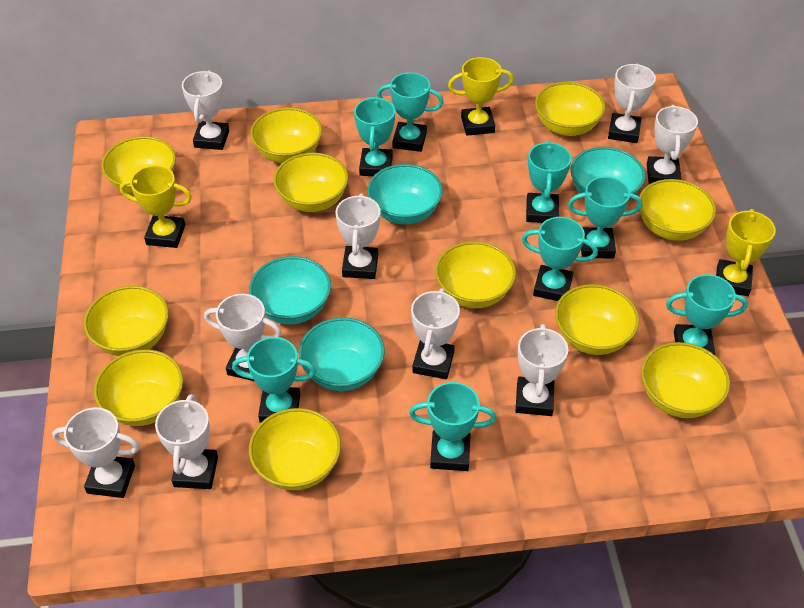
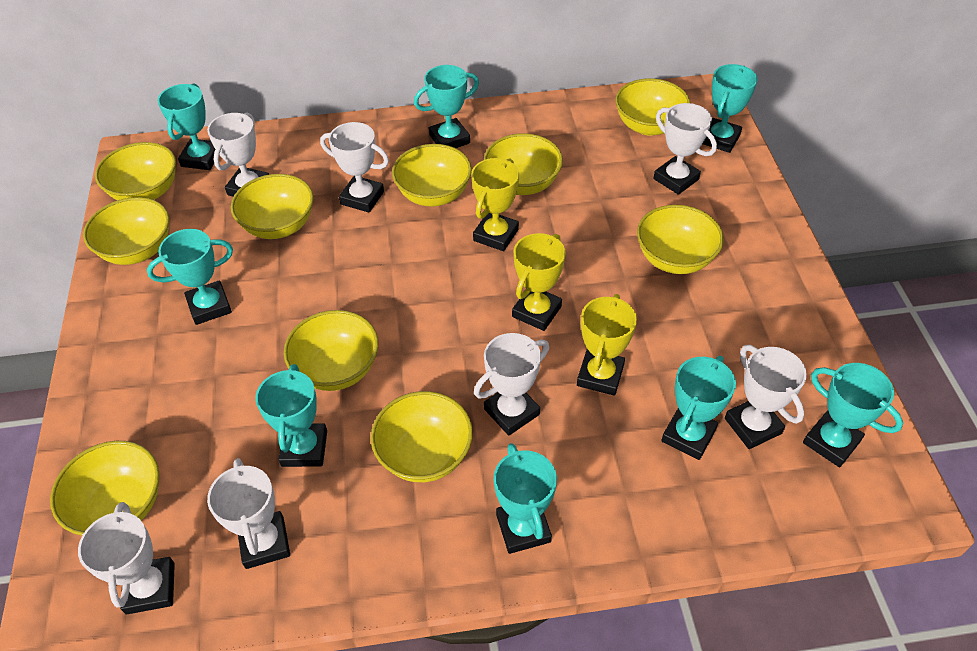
turquoise bowl: 4 -> 0
white trophy: 9 -> 7
yellow bowl: 11 -> 10

